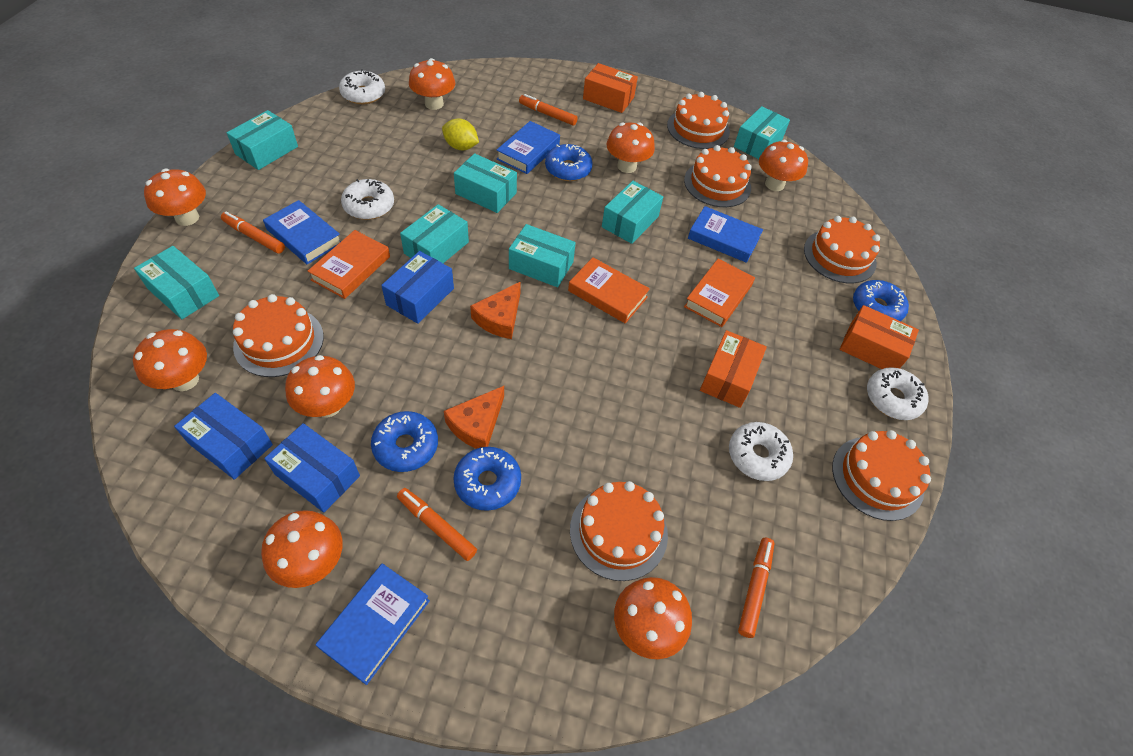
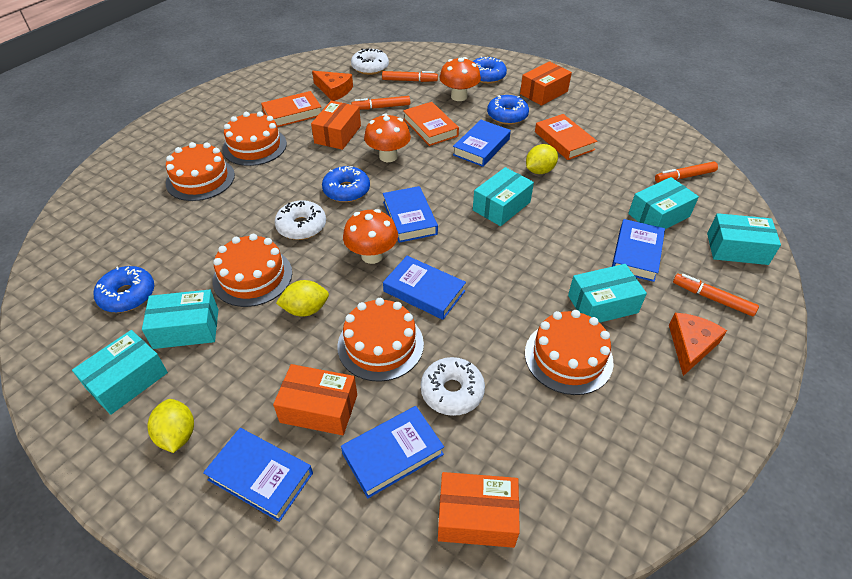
blue book: 4 -> 6
blue box: 3 -> 0
orange box: 3 -> 4
orange cake: 6 -> 5
orange mushroom: 8 -> 3
turquoise box: 7 -> 6
white donut: 4 -> 3
yellow lemon: 1 -> 3

